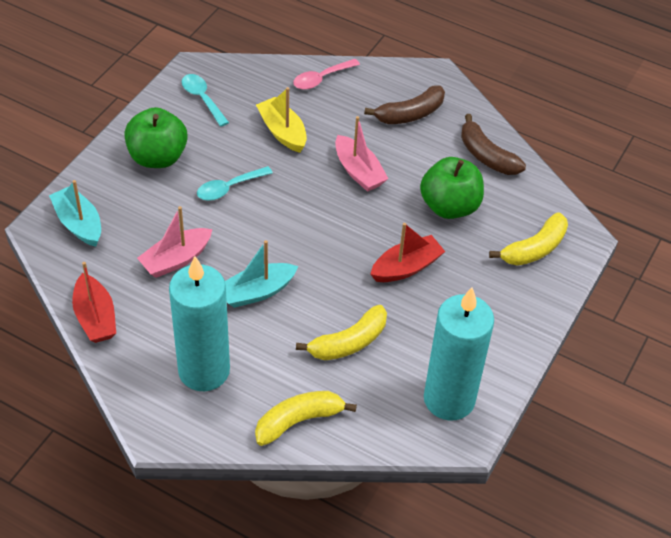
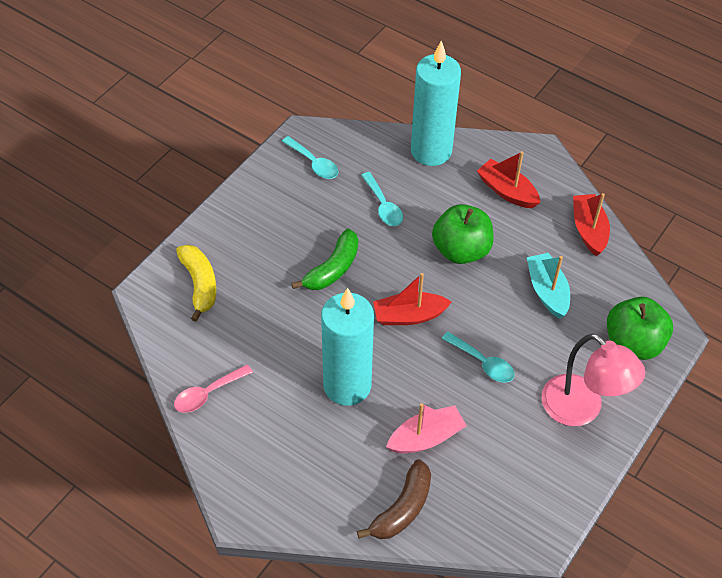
brown banana: 2 -> 1
green banana: 0 -> 1
pink boat: 2 -> 1
pink lamp: 0 -> 1
red boat: 2 -> 3
turquoise boat: 2 -> 1
turquoise spoon: 2 -> 3
yellow banana: 3 -> 1
yellow boat: 1 -> 0

